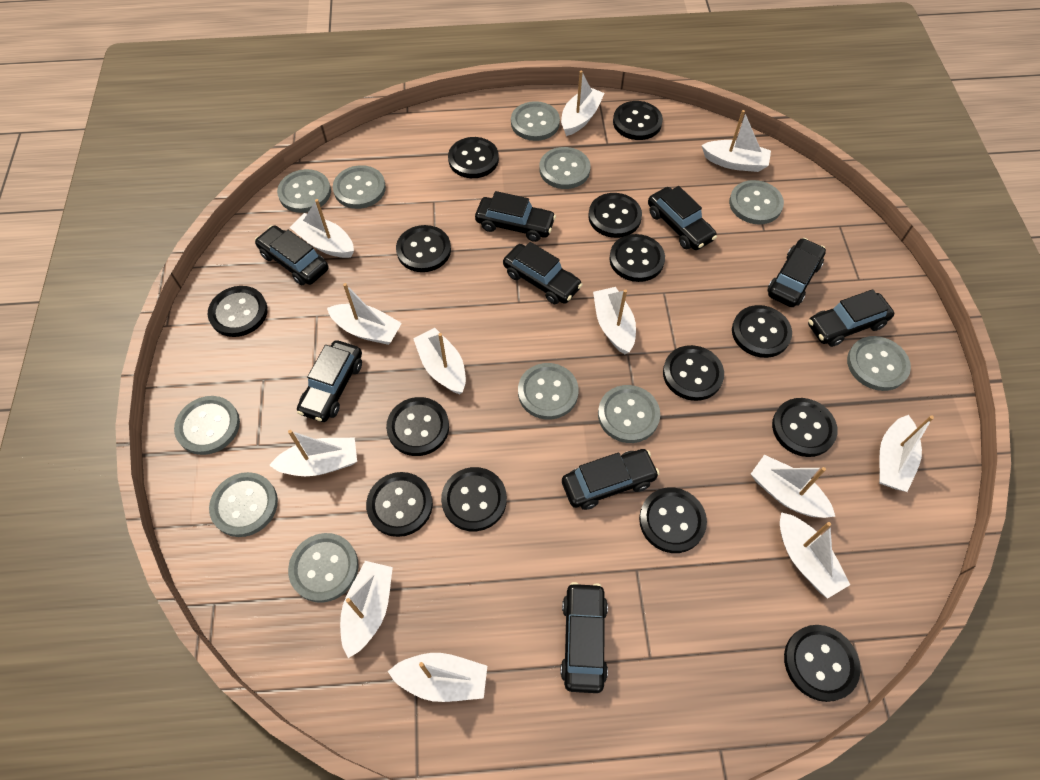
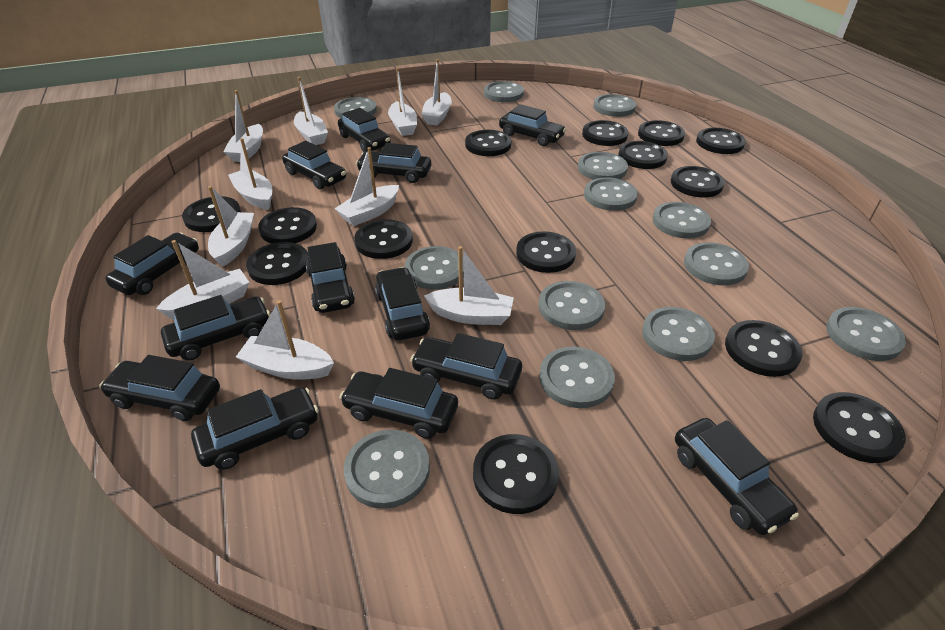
black car: 9 -> 13
grey button: 11 -> 13
white boat: 12 -> 10

